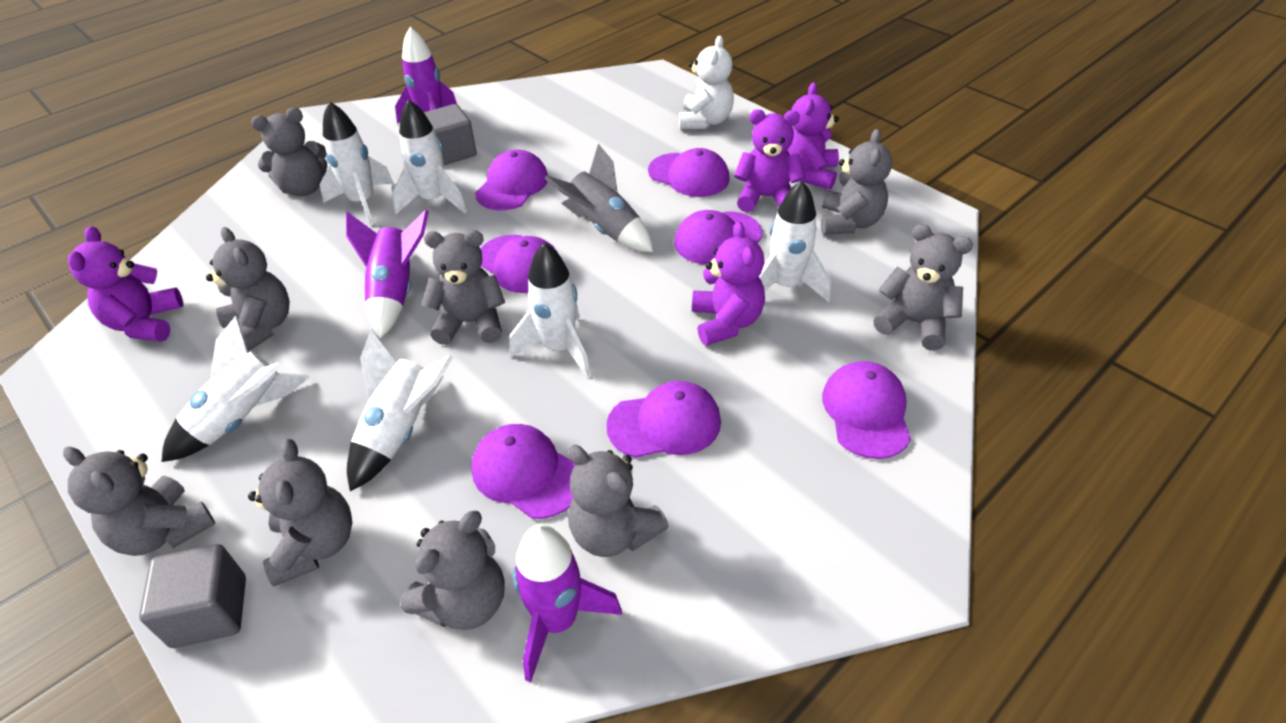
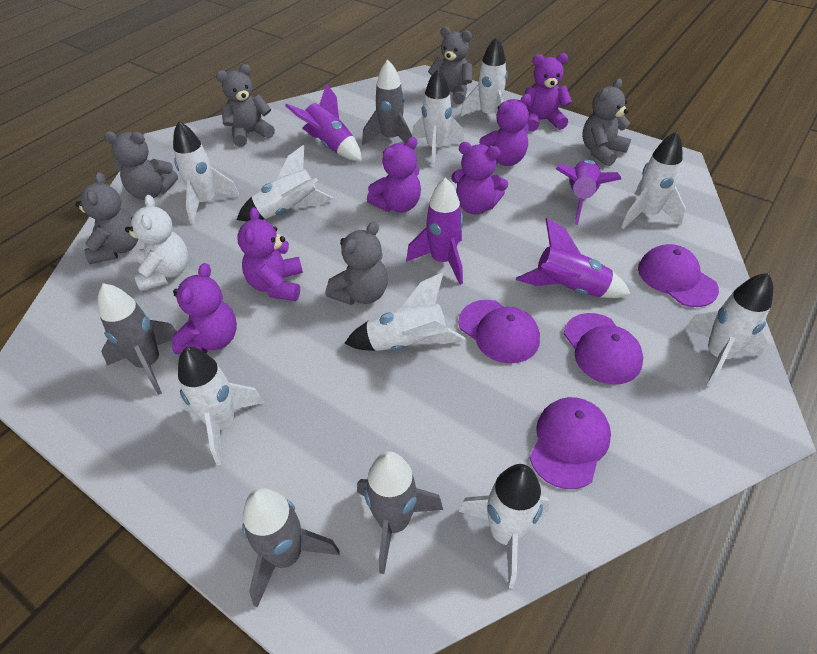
grey cube: 2 -> 0
grey rocket: 1 -> 4
grey teddy bear: 9 -> 6
purple cap: 7 -> 4
purple rocket: 3 -> 4
purple teddy bear: 4 -> 6
white rocket: 6 -> 9

